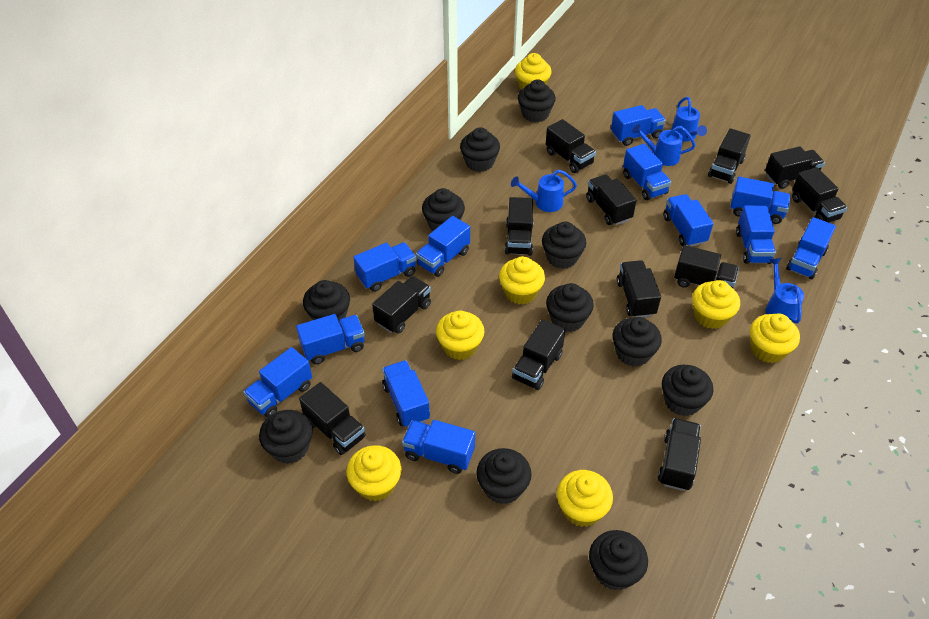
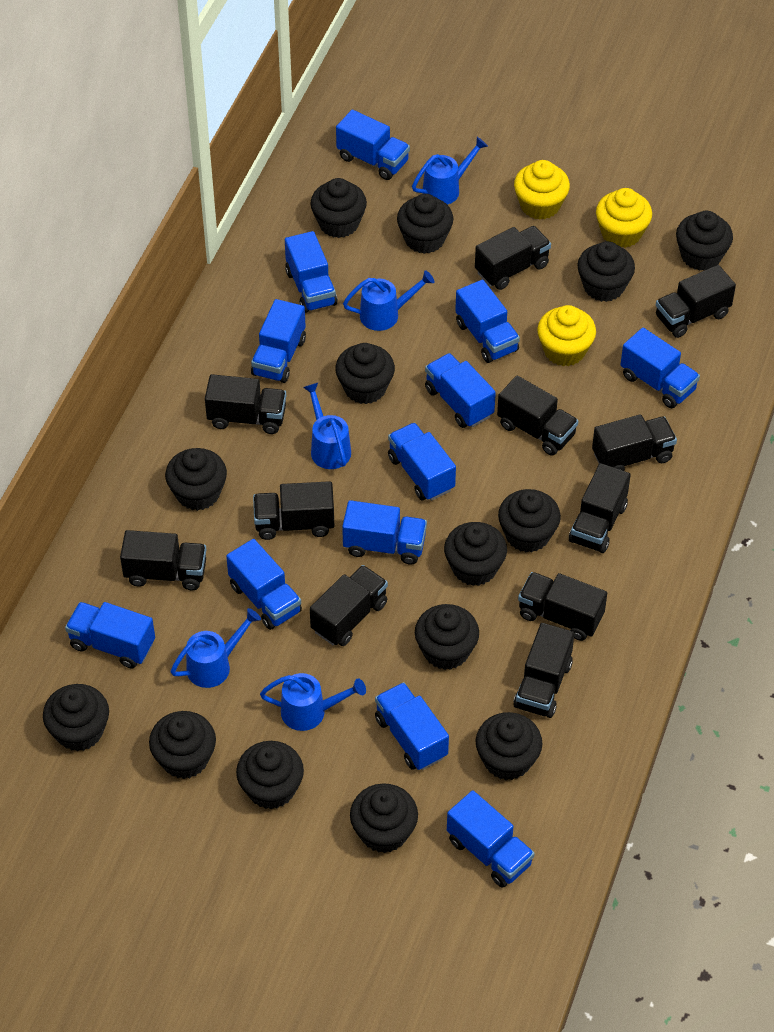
black cupcake: 11 -> 14
black truck: 12 -> 11
blue watering can: 4 -> 5
yellow cupcake: 7 -> 3

